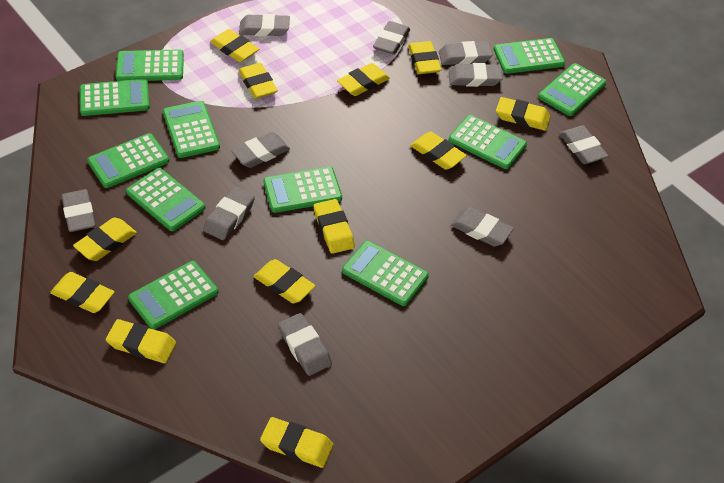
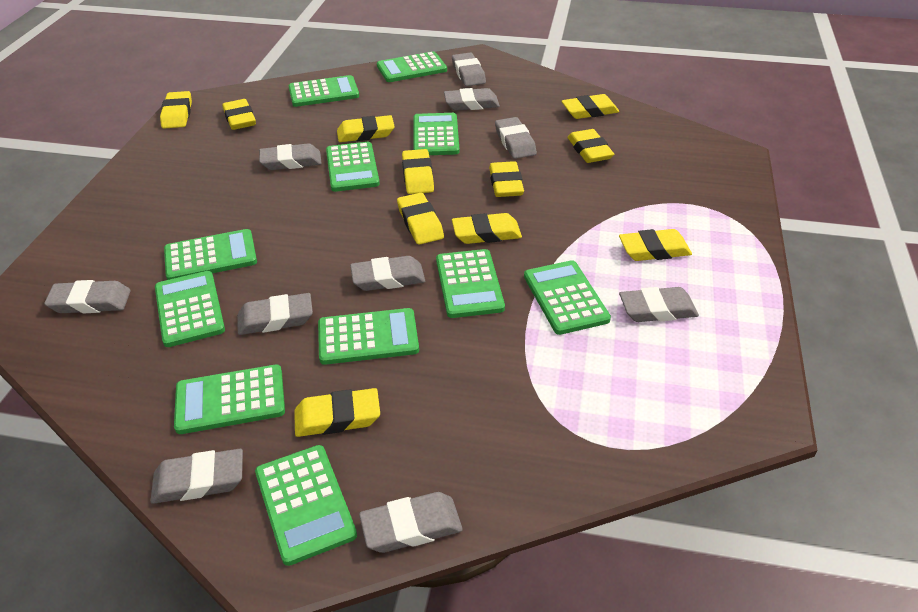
yellow eraser: 12 -> 11

